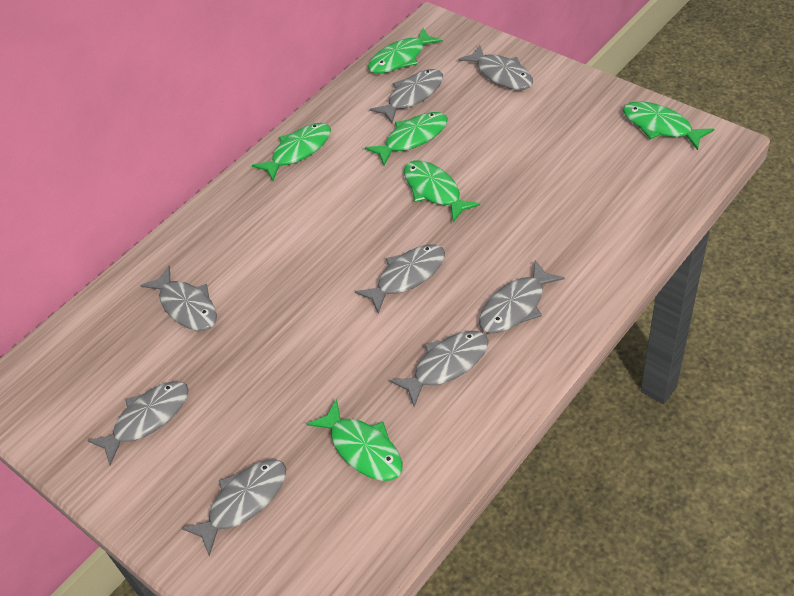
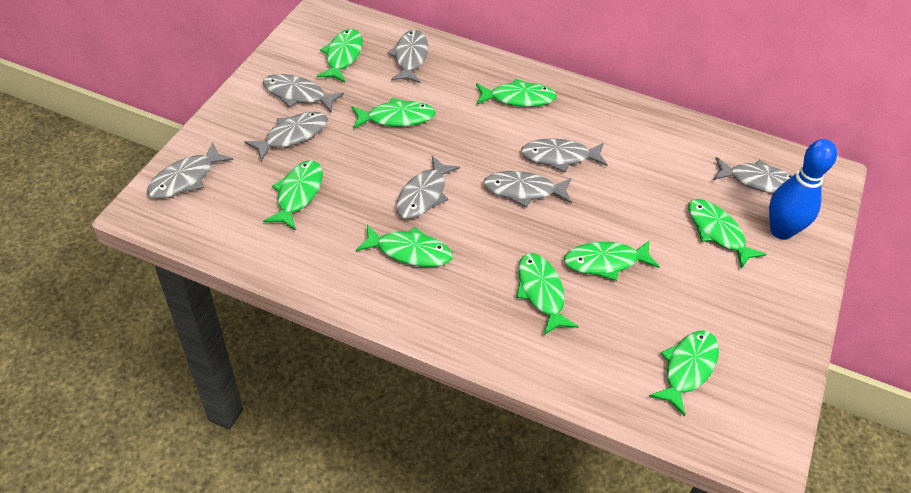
blue bowling pin: 0 -> 1
green fish: 6 -> 9

